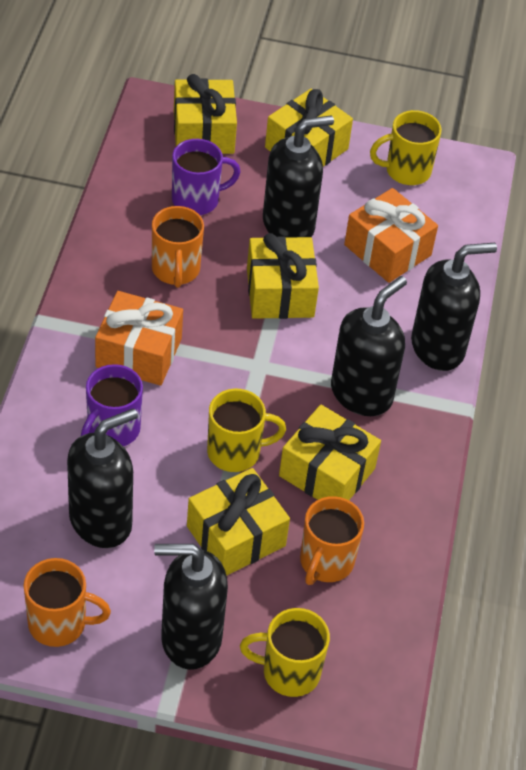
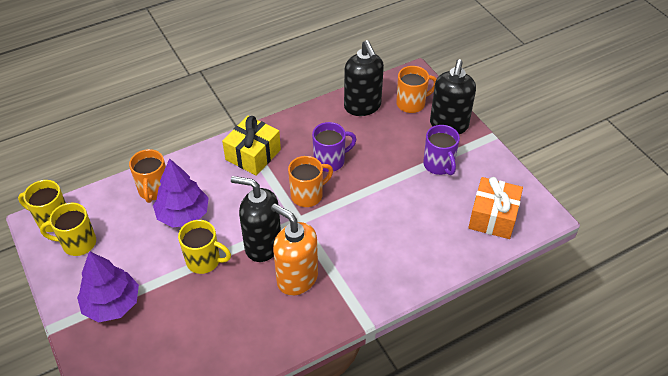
black soap dispenser: 5 -> 3
orange gift: 2 -> 1
orange soap dispenser: 0 -> 1
purple tree: 0 -> 2
yellow gift: 5 -> 1

